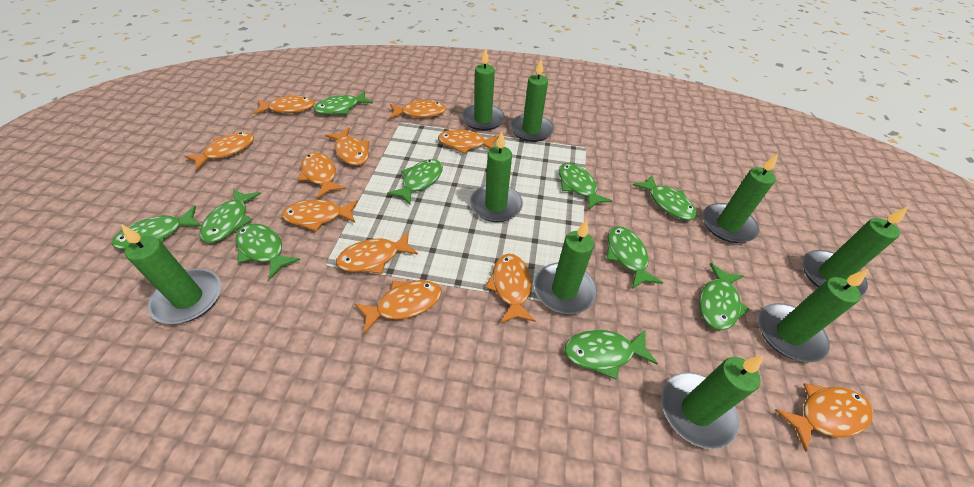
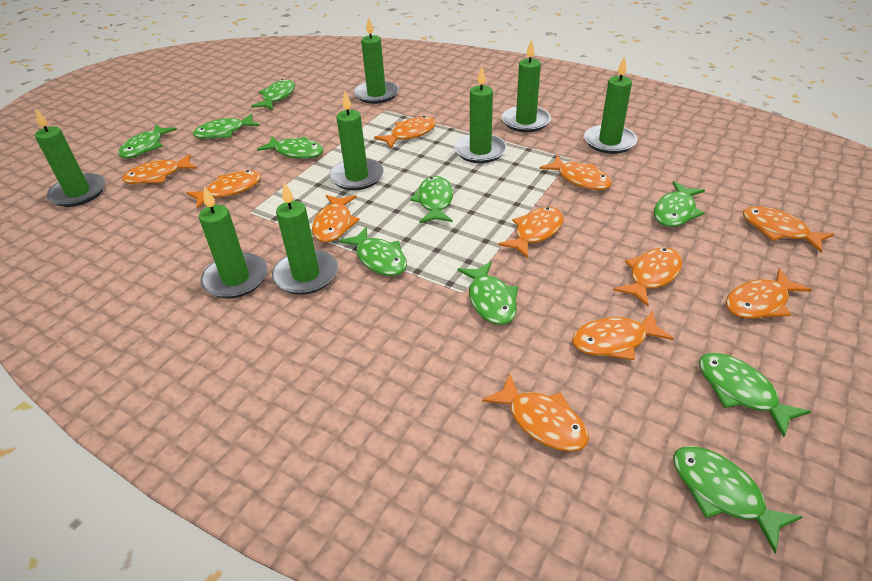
green candle: 9 -> 8

